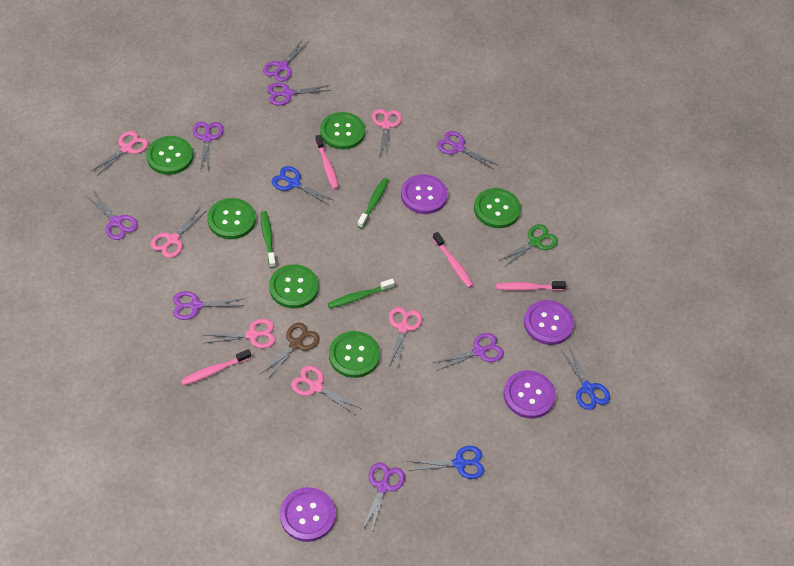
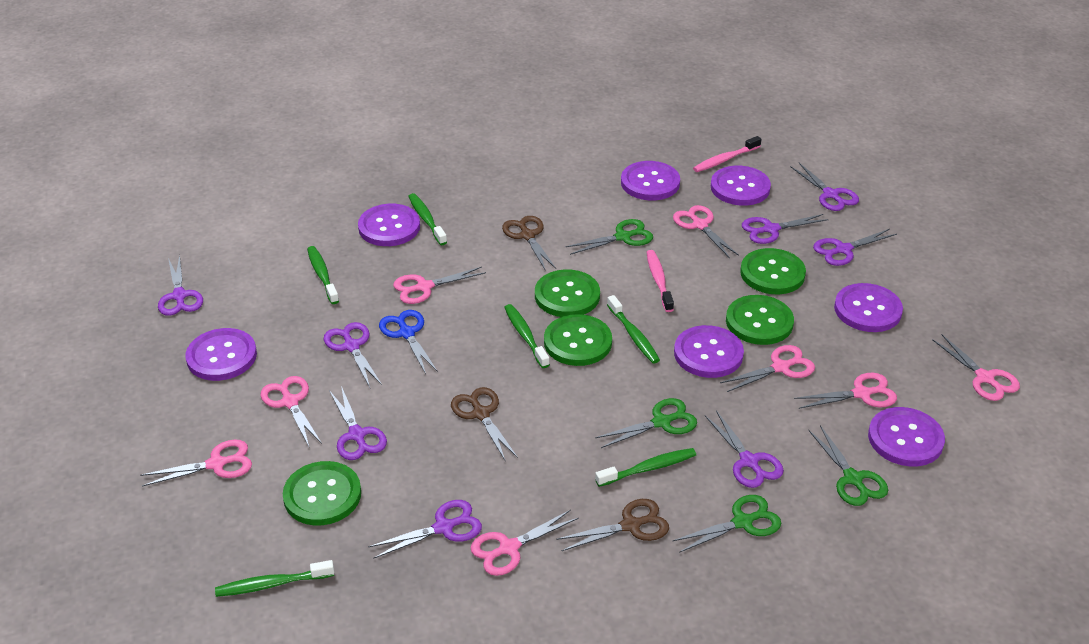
blue scissors: 3 -> 1
brown scissors: 1 -> 3
green button: 6 -> 5
green scissors: 1 -> 4
green toothbrush: 3 -> 6
pink scissors: 6 -> 8
pink toothbrush: 4 -> 2
purple button: 4 -> 7

